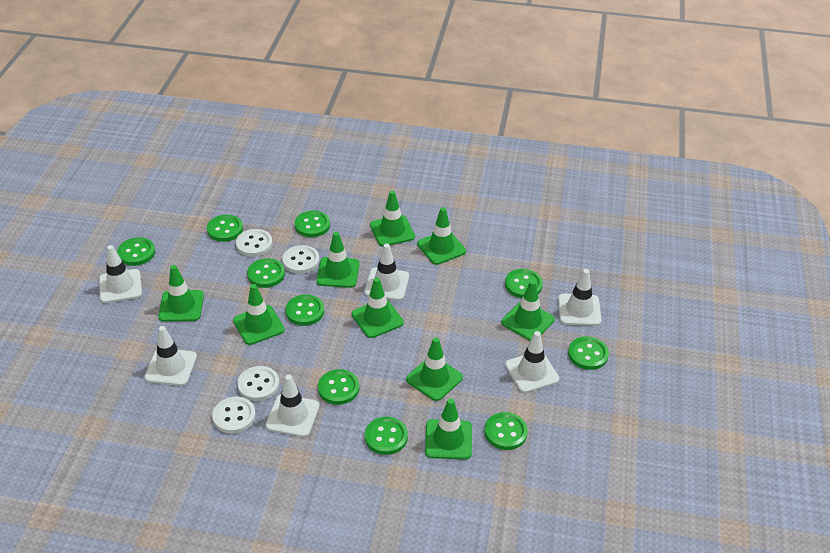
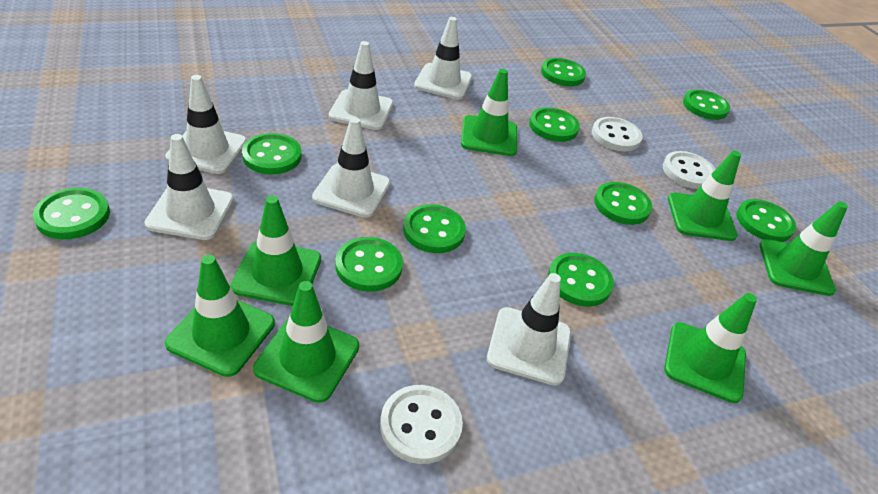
green traffic cone: 9 -> 7
white button: 4 -> 3

